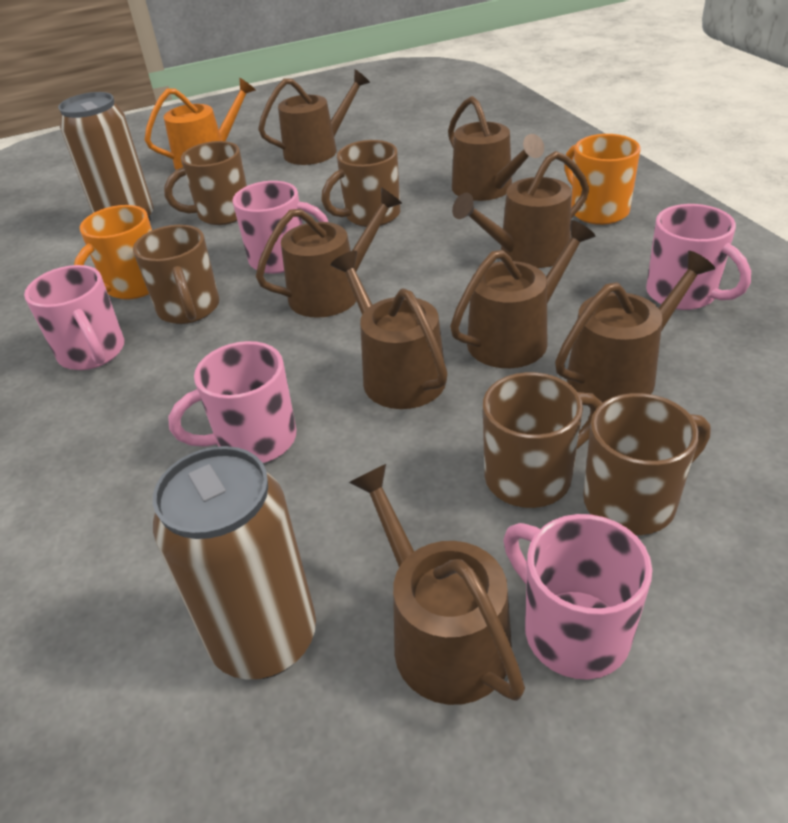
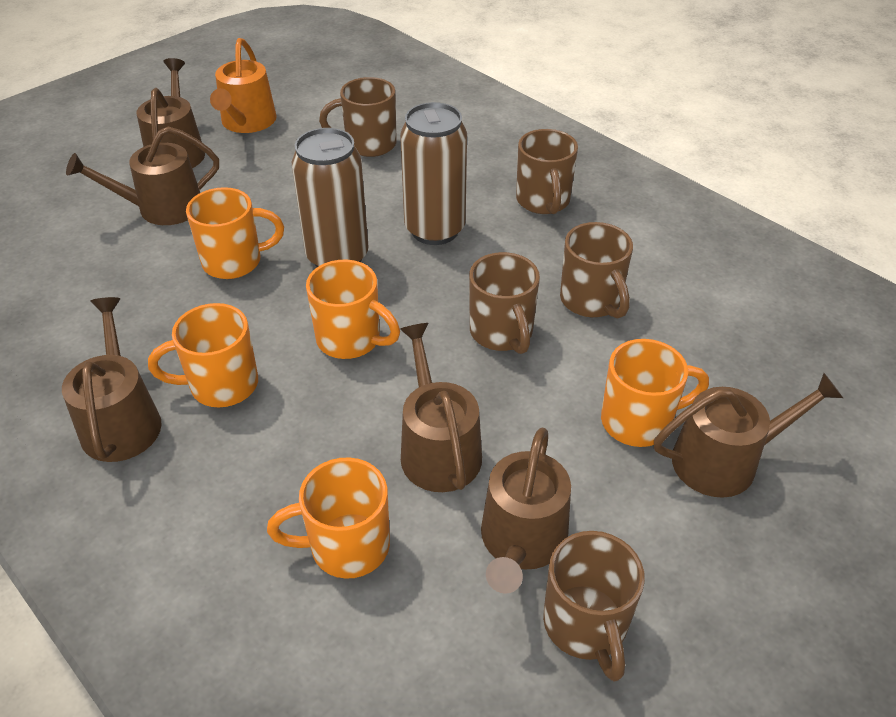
brown watering can: 8 -> 6
orange mug: 2 -> 5
pink mug: 5 -> 0

